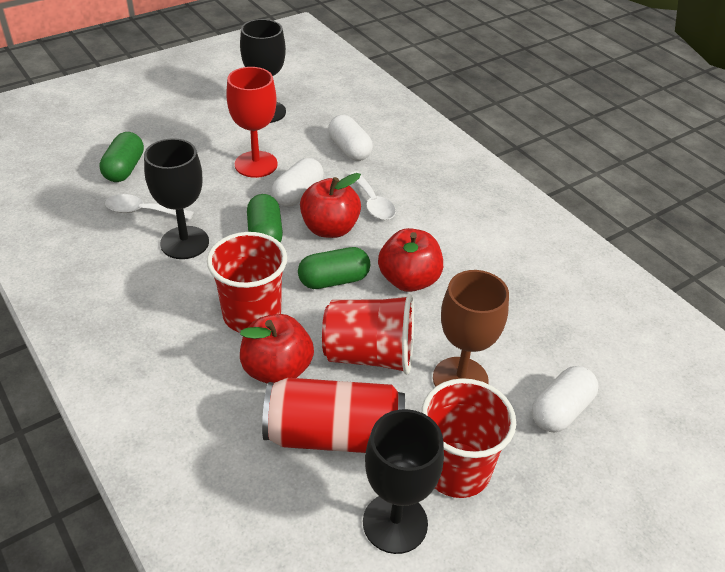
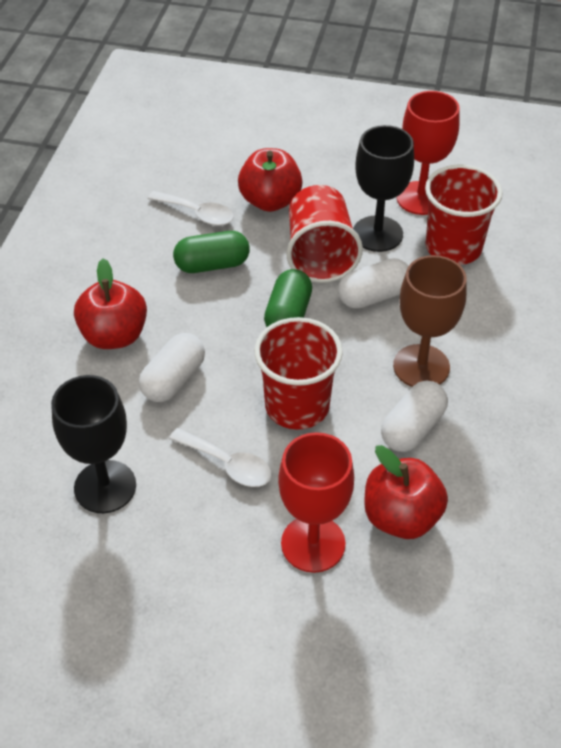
black goblet: 3 -> 2
green capsule: 3 -> 2
red can: 1 -> 0
red goblet: 1 -> 2

